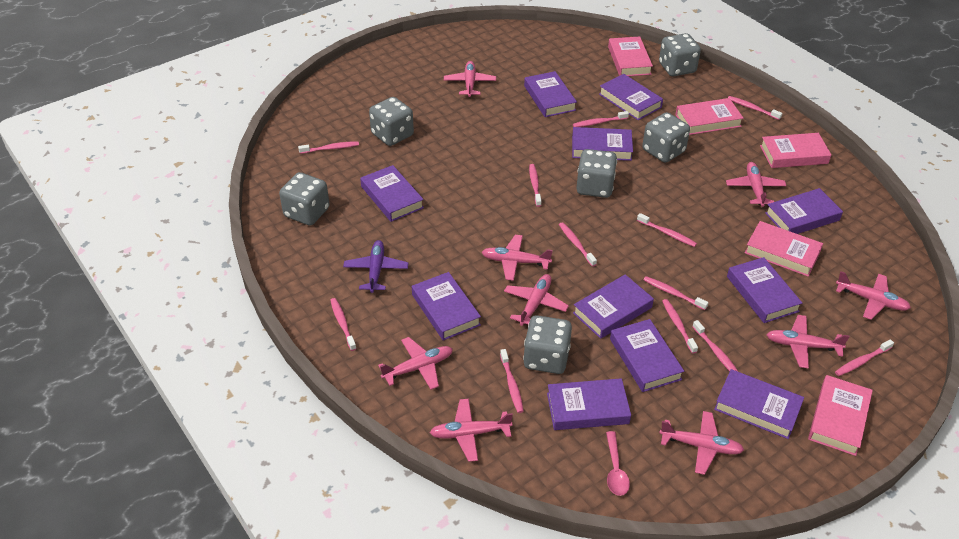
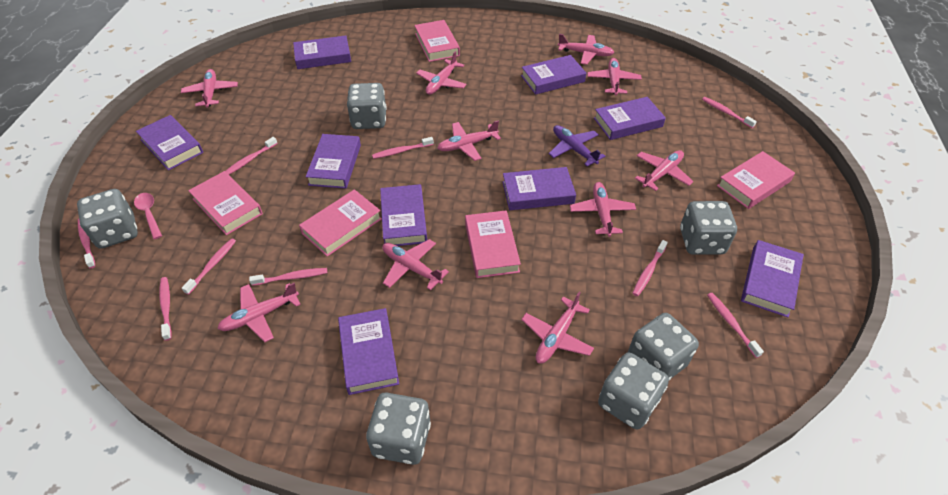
pink plane: 9 -> 10
pink toothbrush: 12 -> 9
purple book: 11 -> 9

